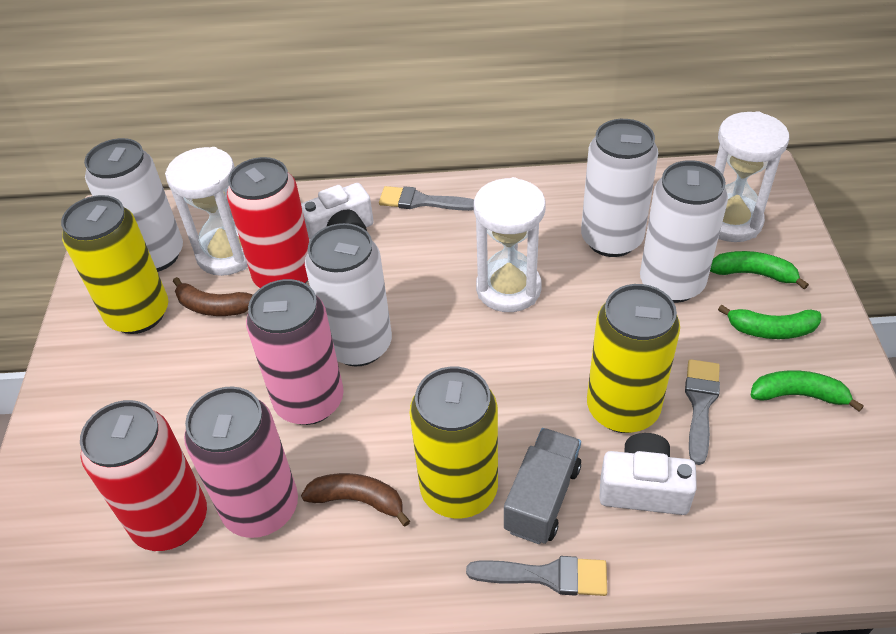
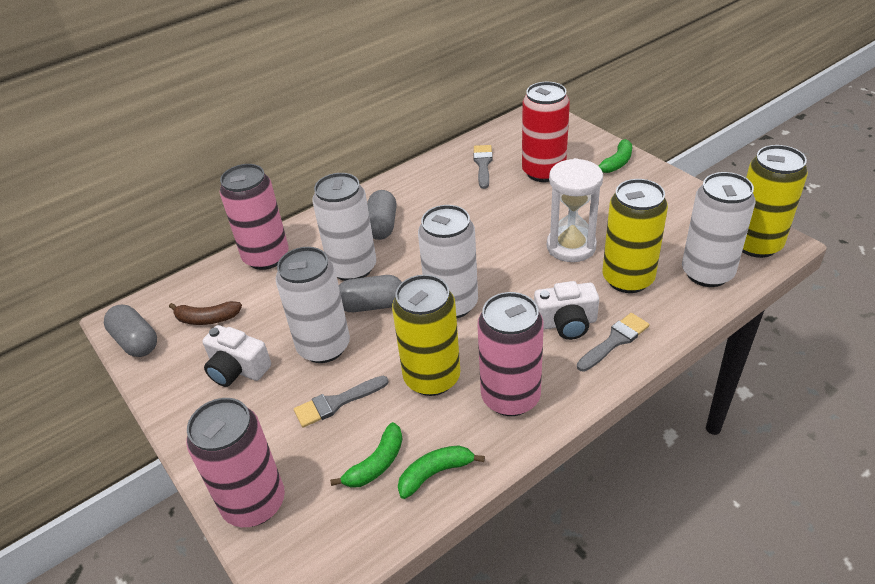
brown banana: 2 -> 1
grey capsule: 0 -> 3
grey truck: 1 -> 0
pink can: 2 -> 3
red can: 2 -> 1
white hourglass: 3 -> 1

